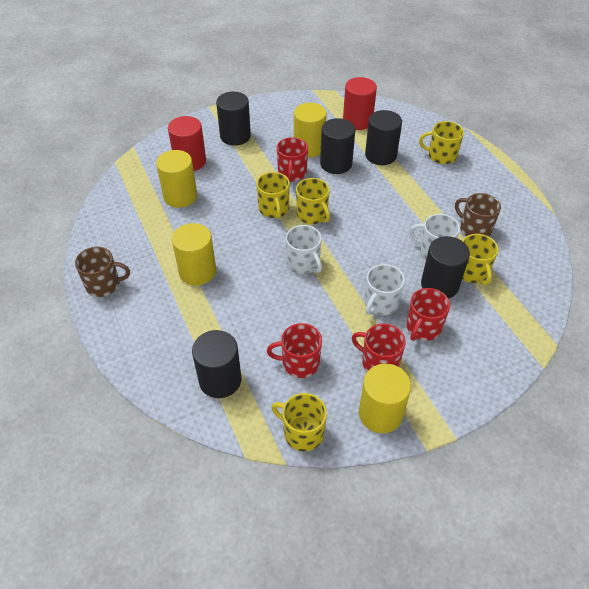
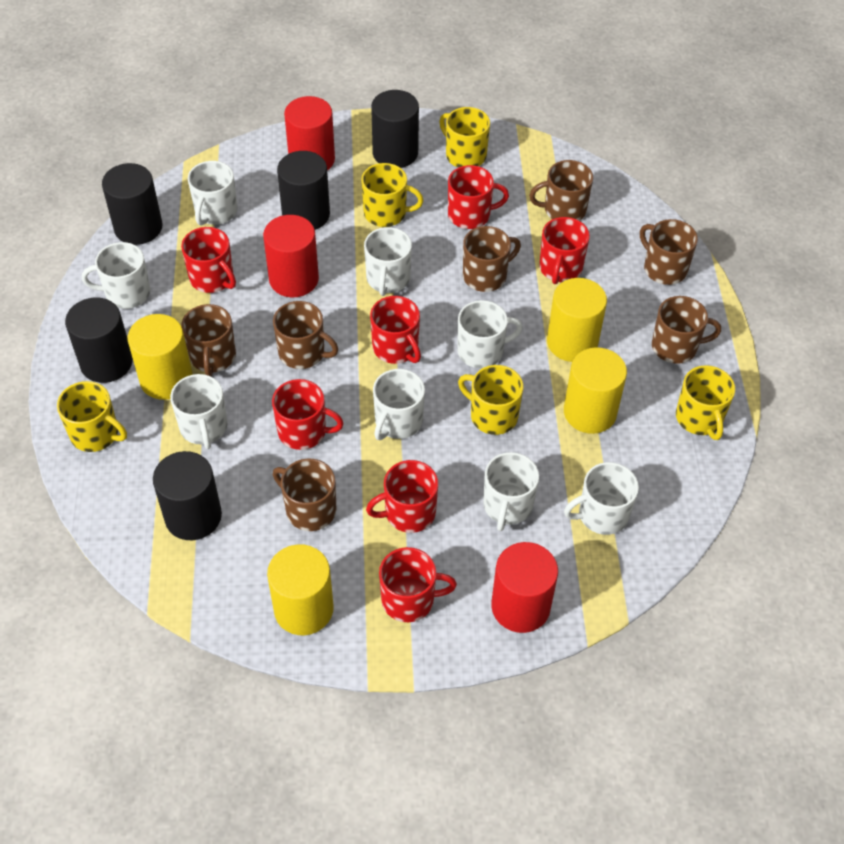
brown mug: 2 -> 7
red cylinder: 2 -> 3
red mug: 4 -> 7
white mug: 3 -> 8

